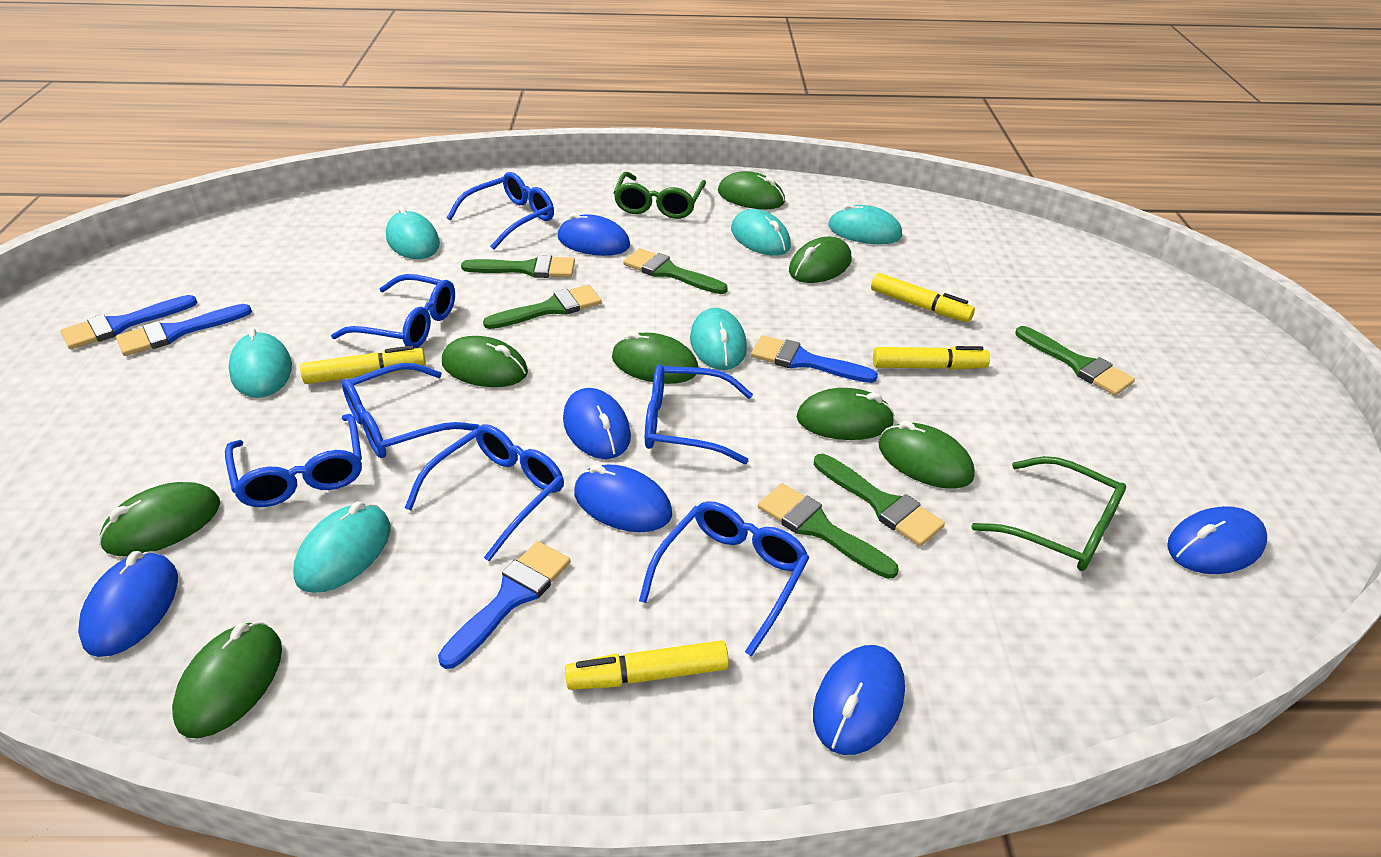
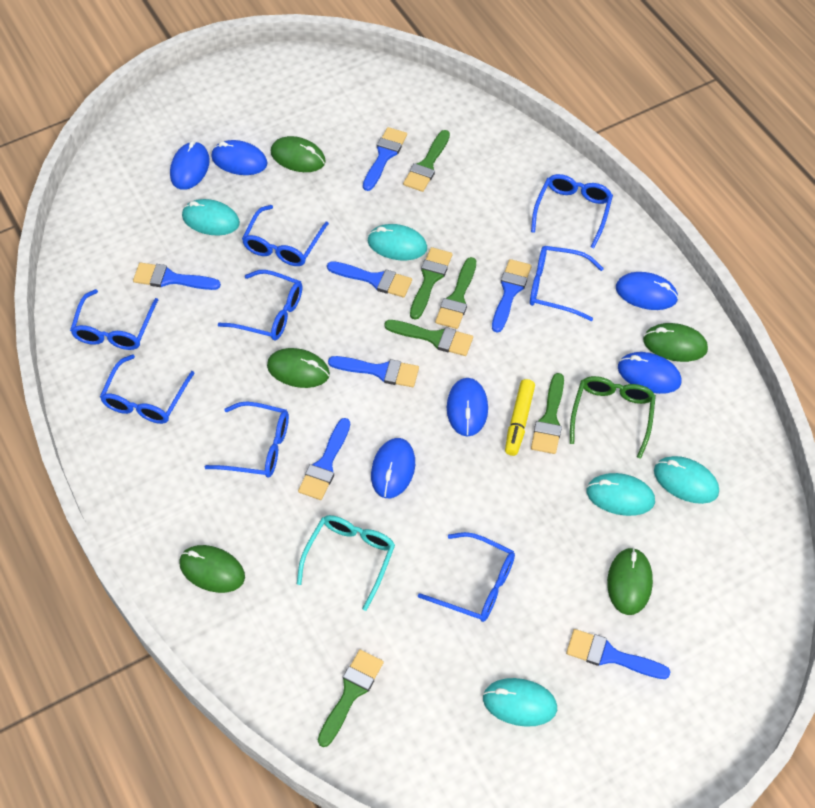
blue brush: 4 -> 7
blue glasses: 7 -> 8
green glasses: 2 -> 1
green mouse: 8 -> 5
turquoise glasses: 0 -> 1
turquoise mouse: 6 -> 5
yellow marker: 4 -> 1

